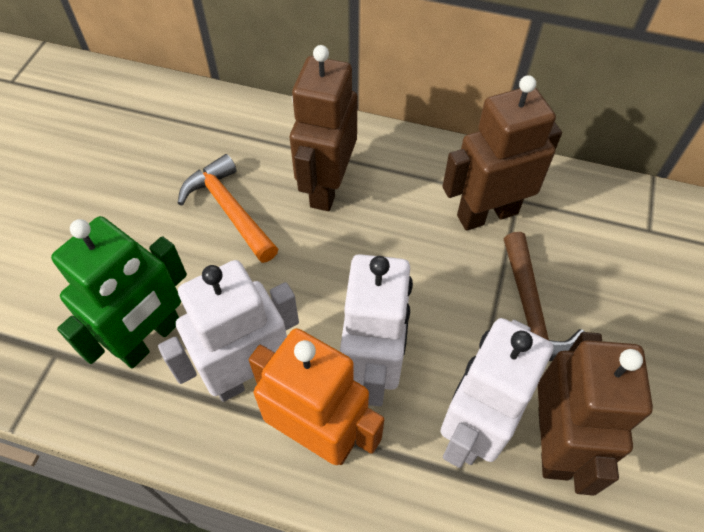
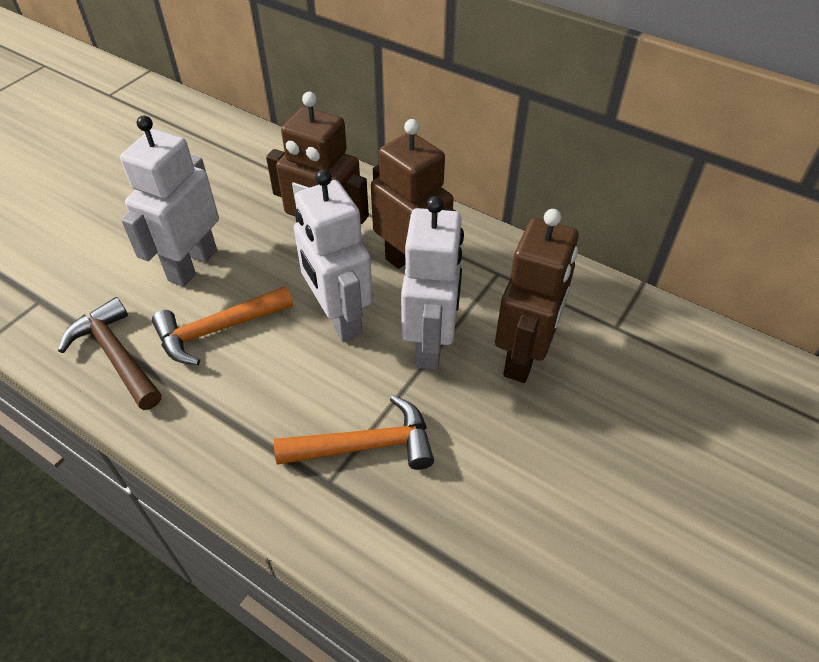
green robot: 1 -> 0
orange hammer: 1 -> 2
orange robot: 1 -> 0

